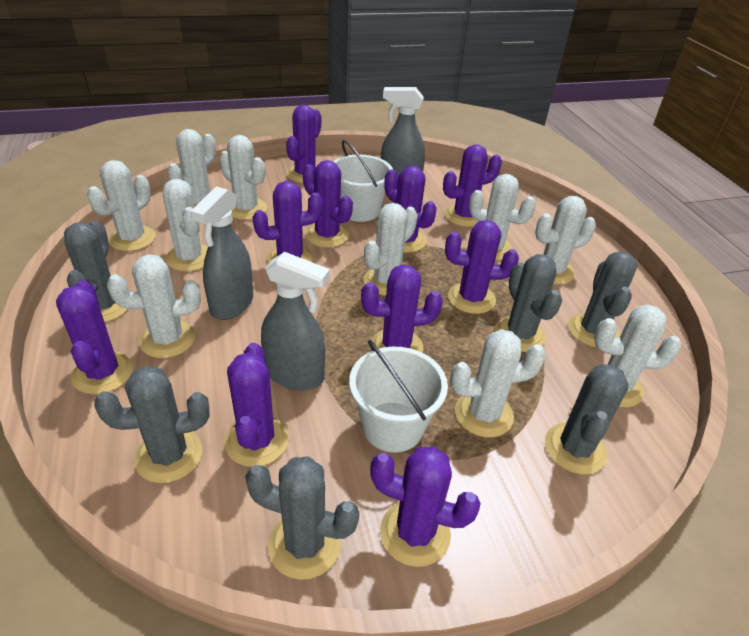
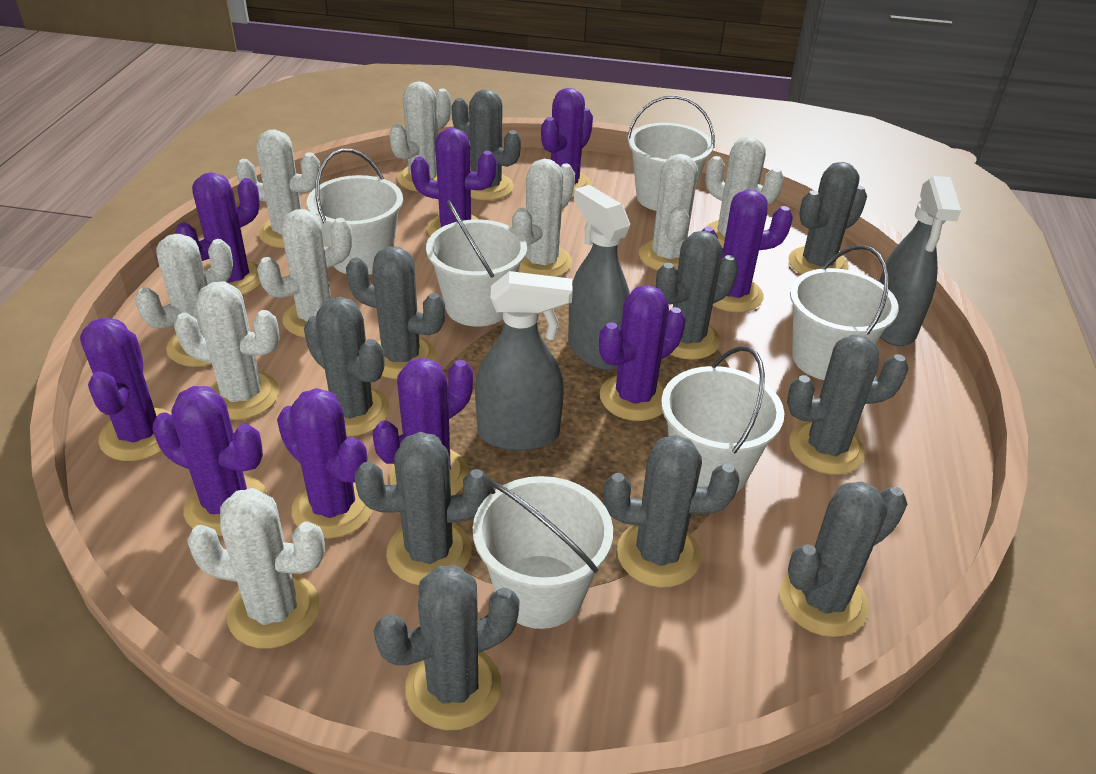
grey cactus: 6 -> 10
purple cactus: 10 -> 9
white bucket: 2 -> 6
white cactus: 10 -> 9

